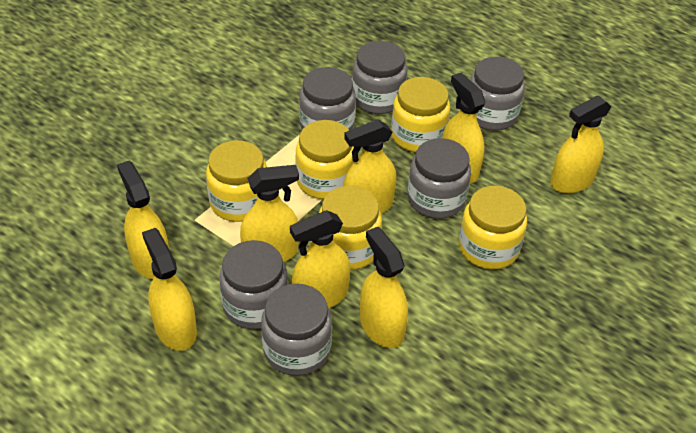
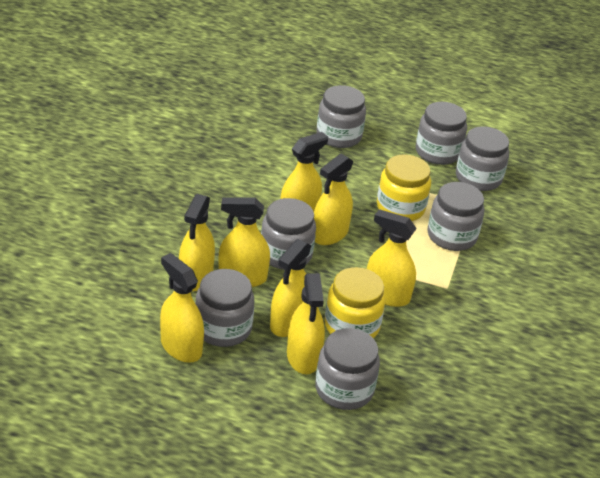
grey jar: 6 -> 7
yellow jar: 5 -> 2

